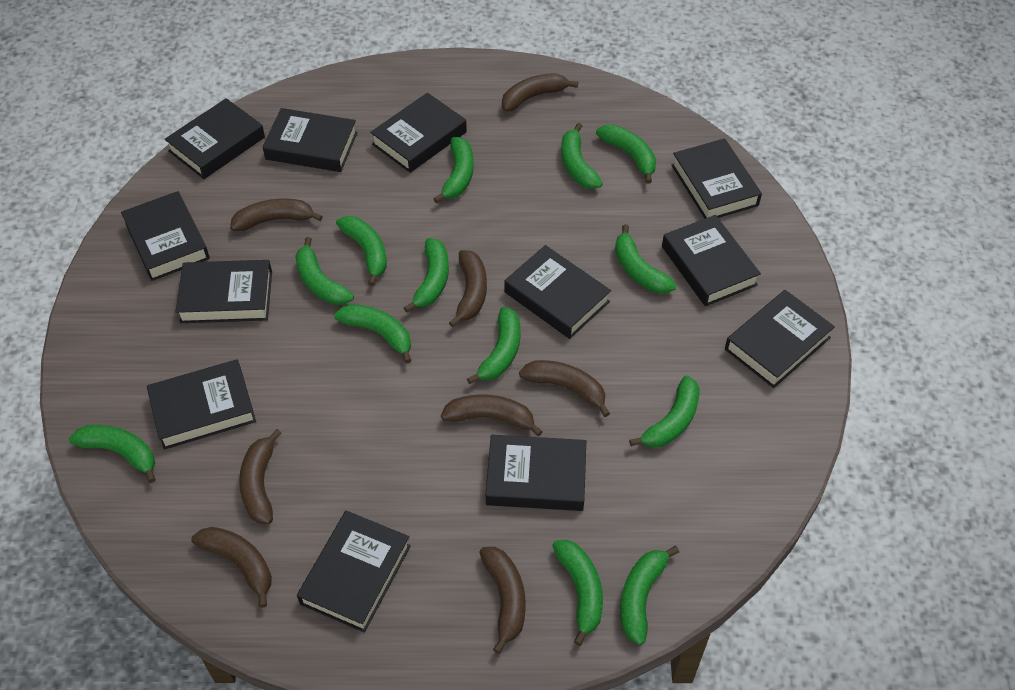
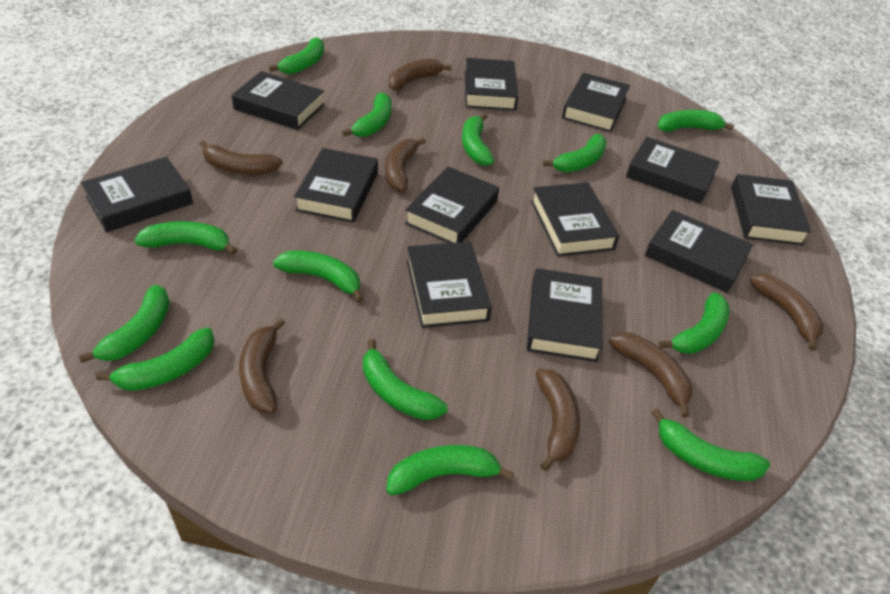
brown banana: 8 -> 7

